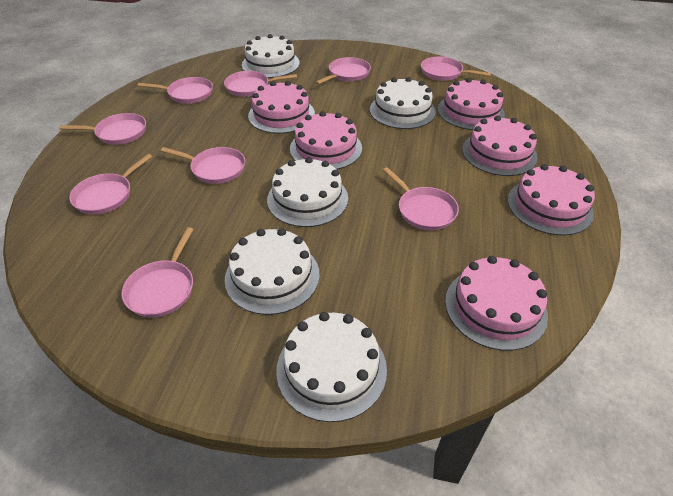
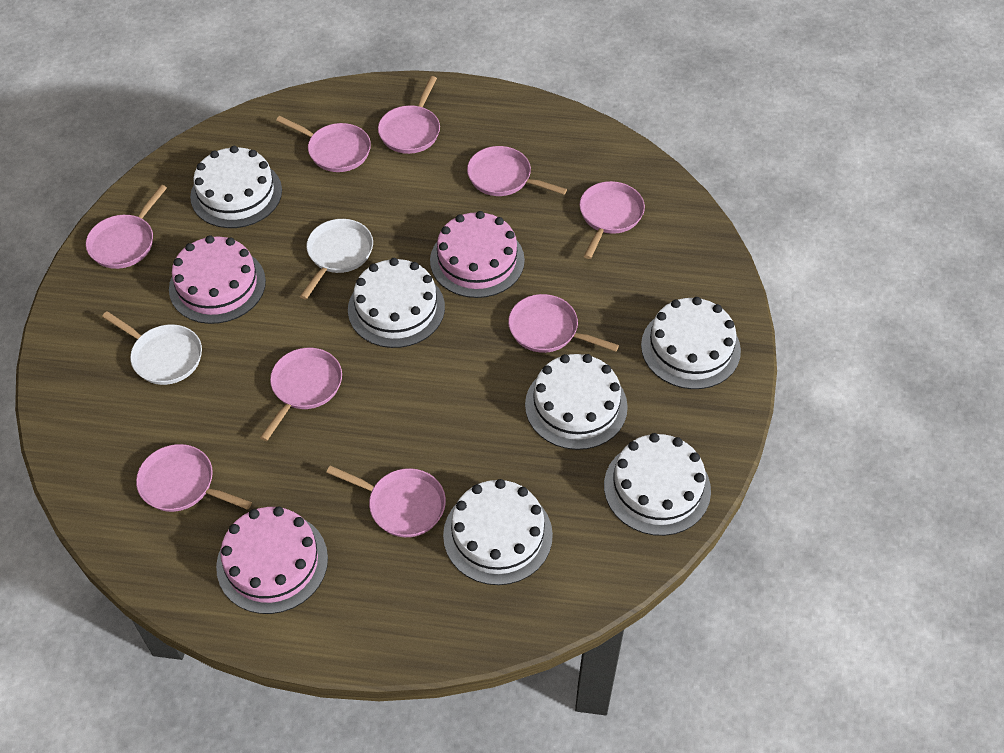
pink cake: 6 -> 3
white cake: 5 -> 6
white pan: 0 -> 2

